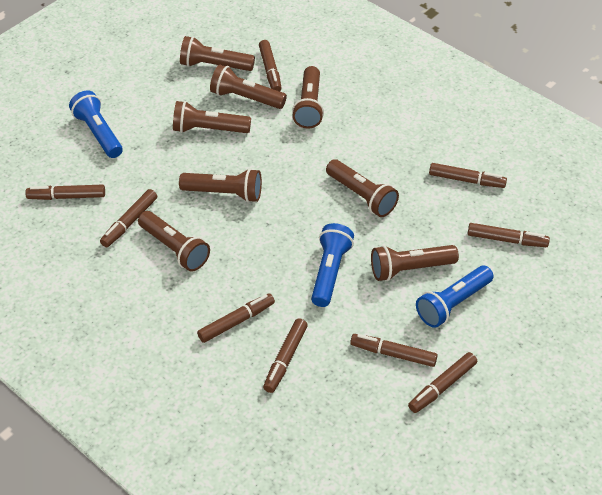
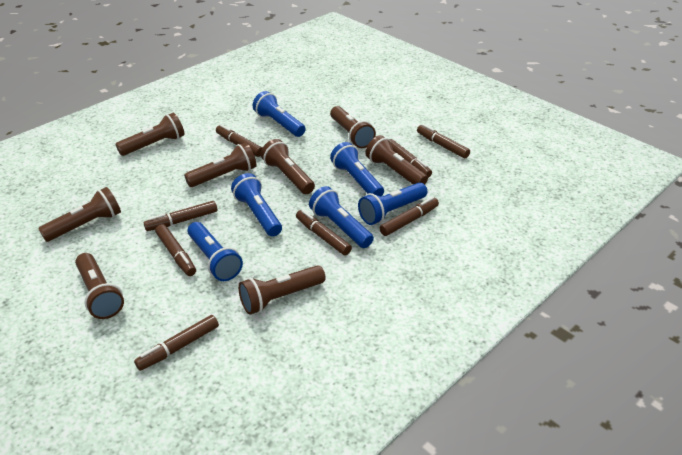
blue flashlight: 3 -> 6
brown marker: 9 -> 8

